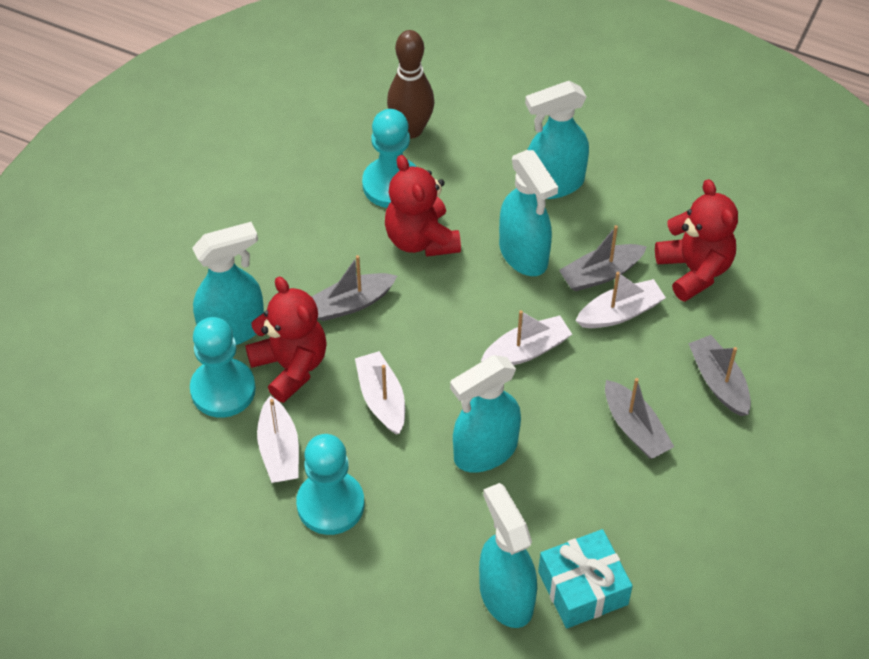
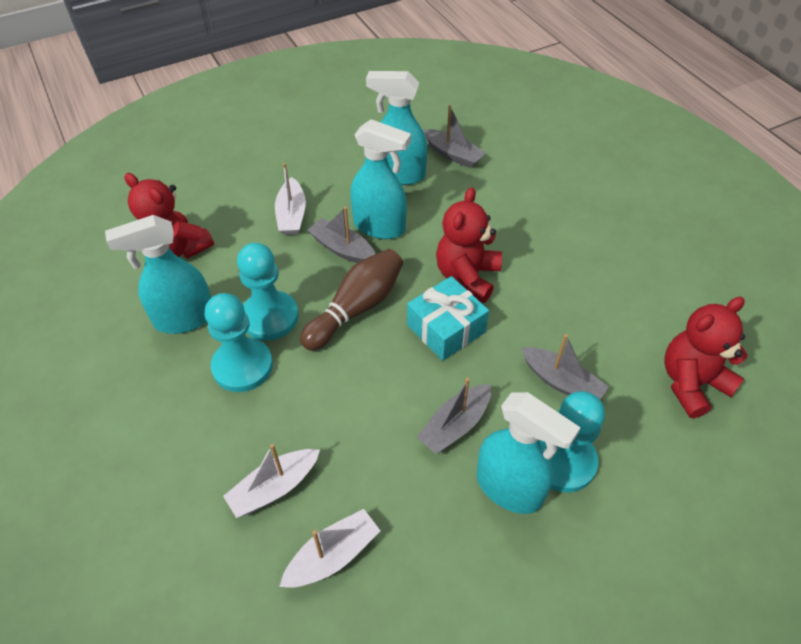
turquoise spray bottle: 5 -> 4
white boat: 4 -> 3

